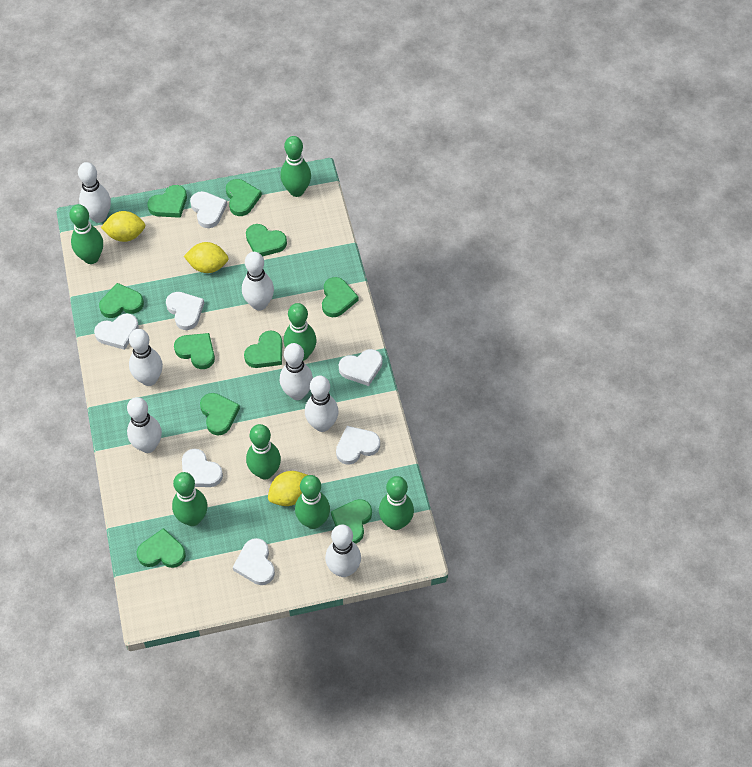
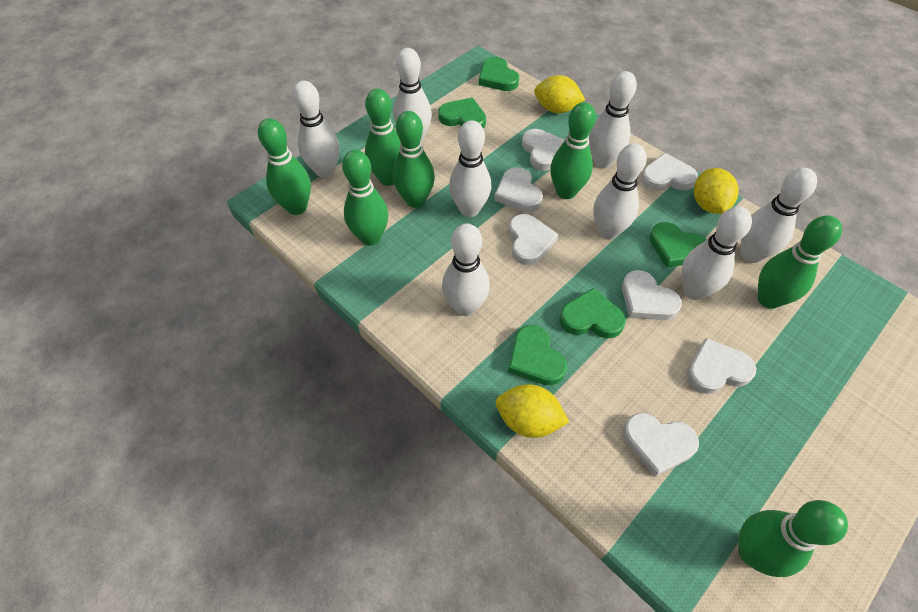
green heart: 10 -> 5
white bowling pin: 7 -> 8

